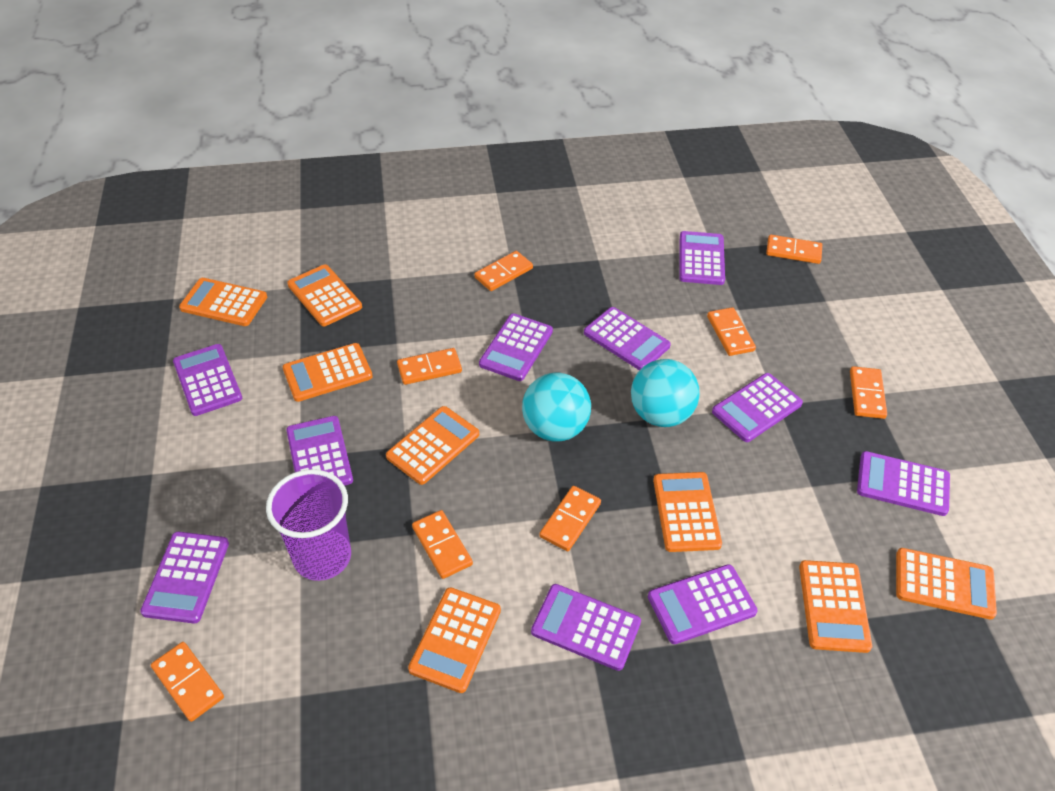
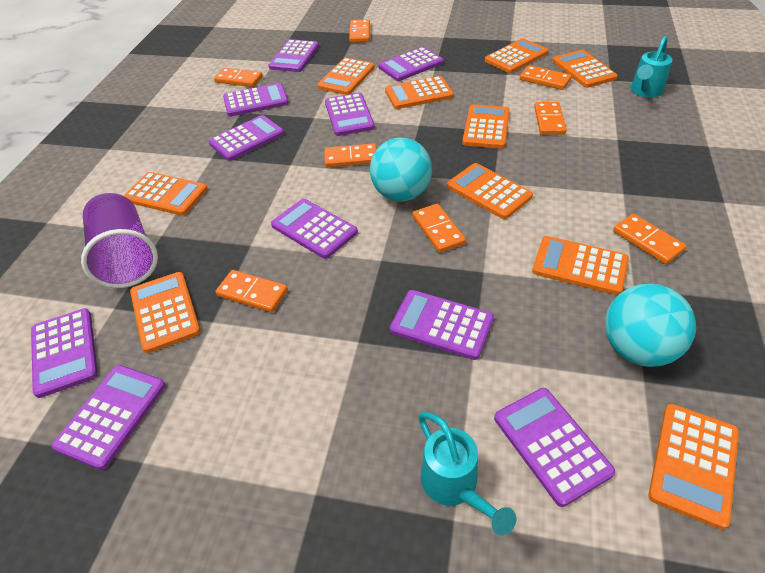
orange calculator: 8 -> 10
turquoise watering can: 0 -> 2

